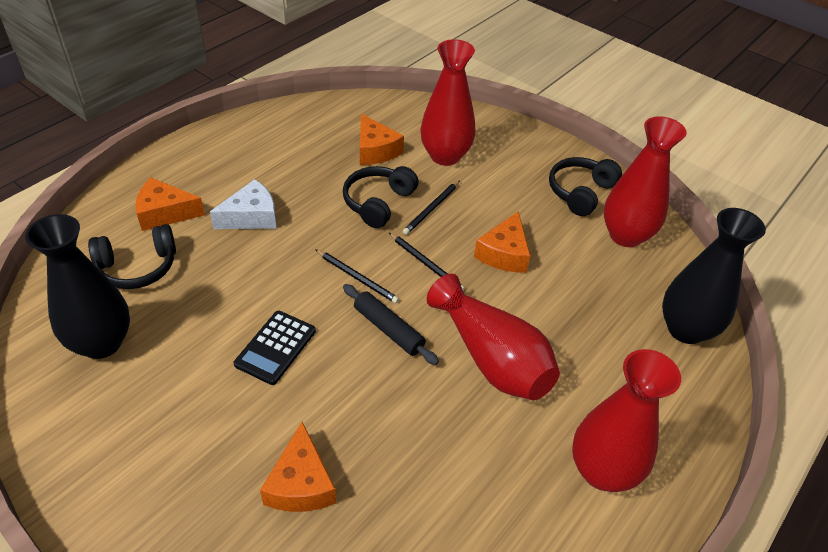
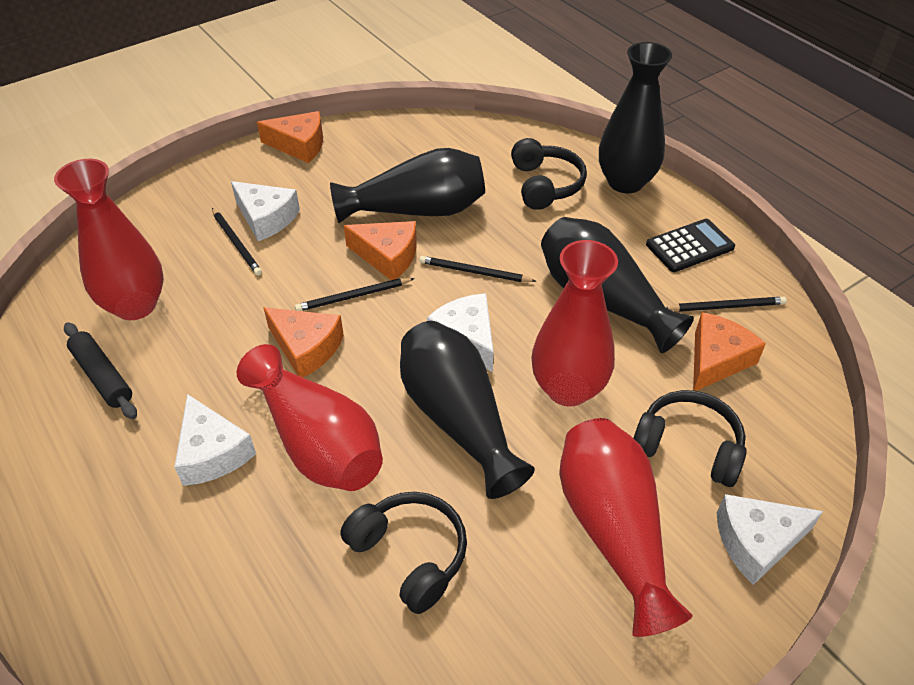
black pencil: 3 -> 4
black vase: 2 -> 4
white cheese: 1 -> 4

